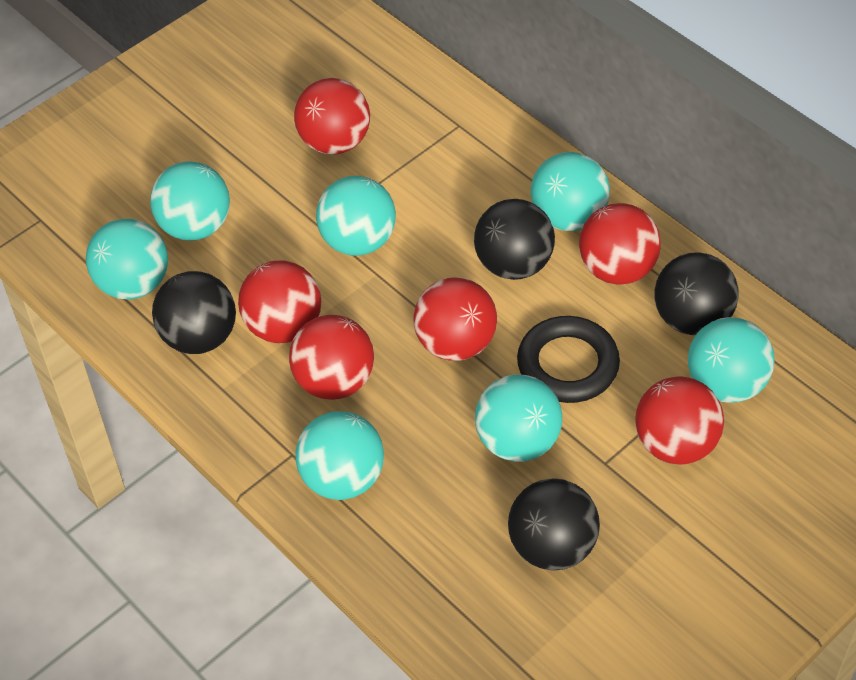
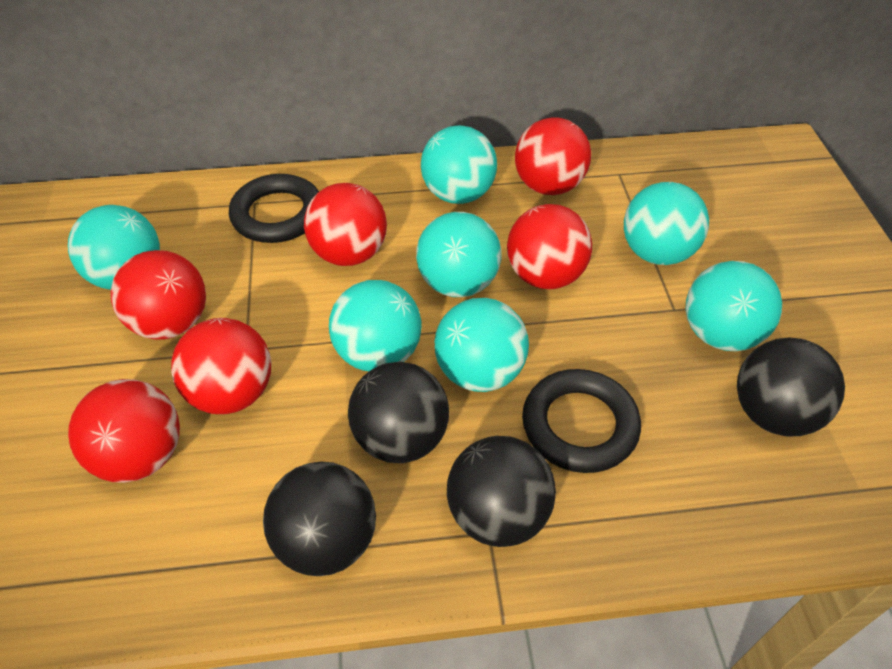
black ring: 1 -> 2

